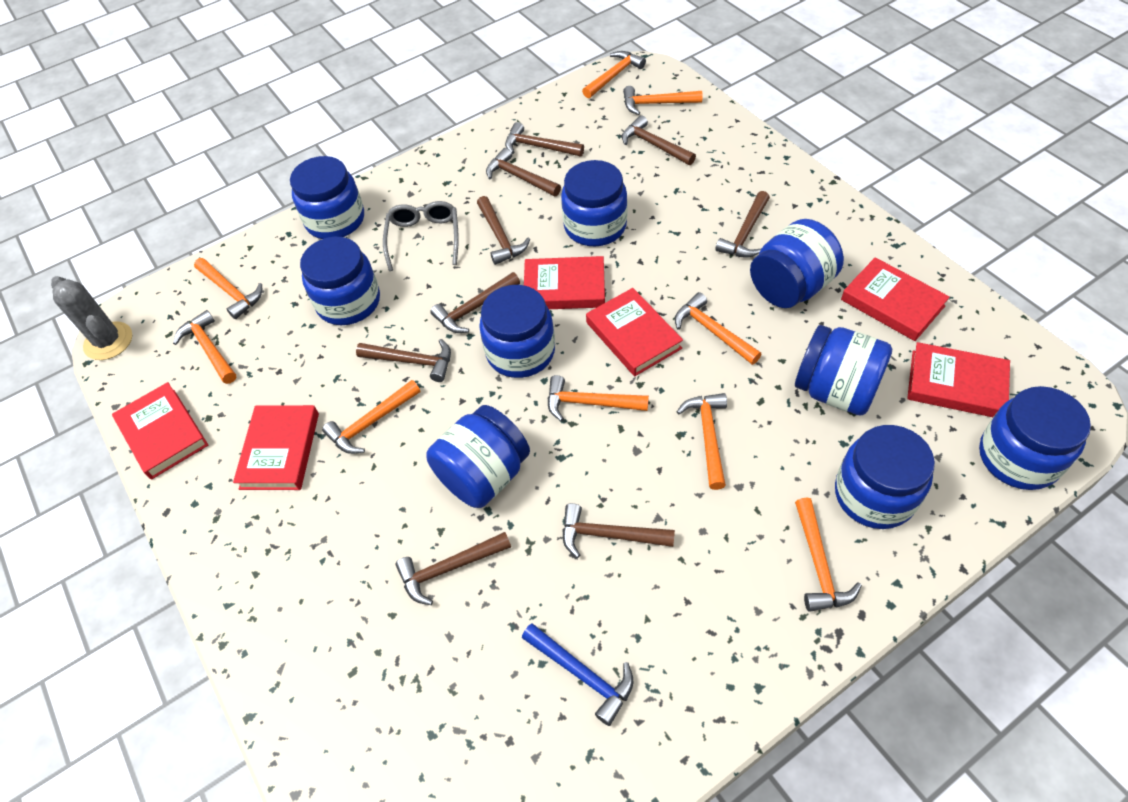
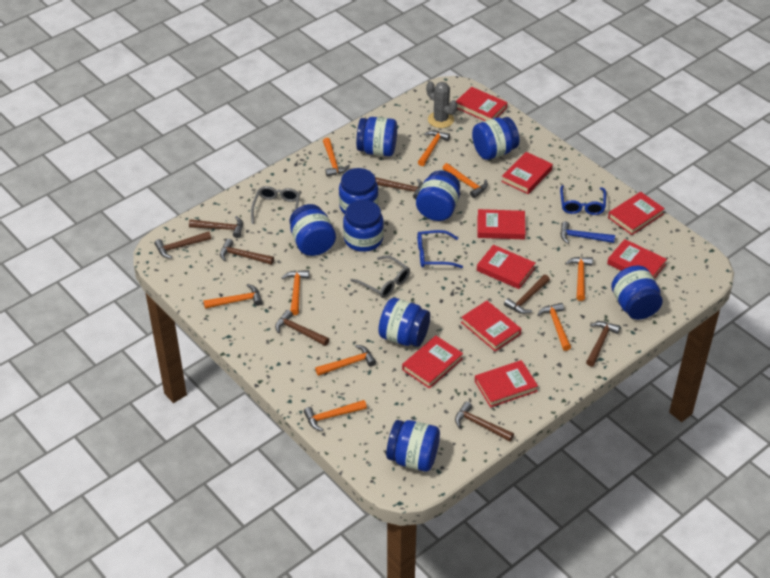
blue glasses: 0 -> 2
brown hammer: 9 -> 8
grey glasses: 1 -> 2
red book: 6 -> 9

